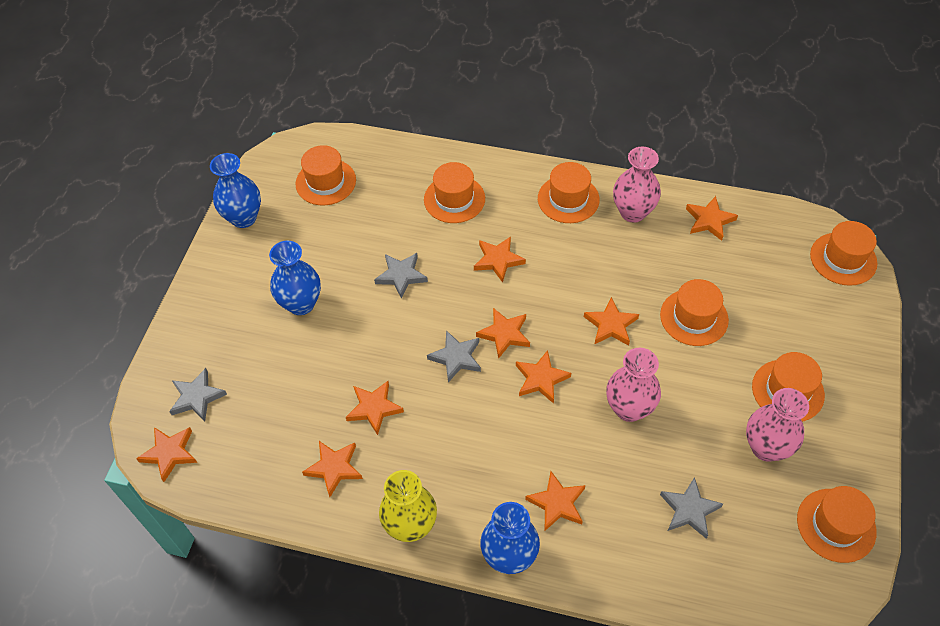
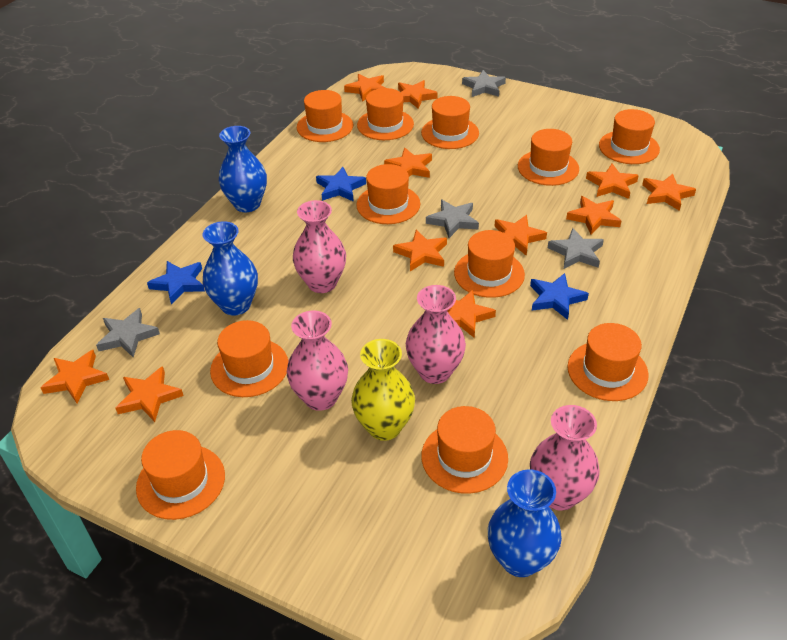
blue star: 0 -> 3
orange hat: 7 -> 11
orange star: 9 -> 11
pink vase: 3 -> 4

